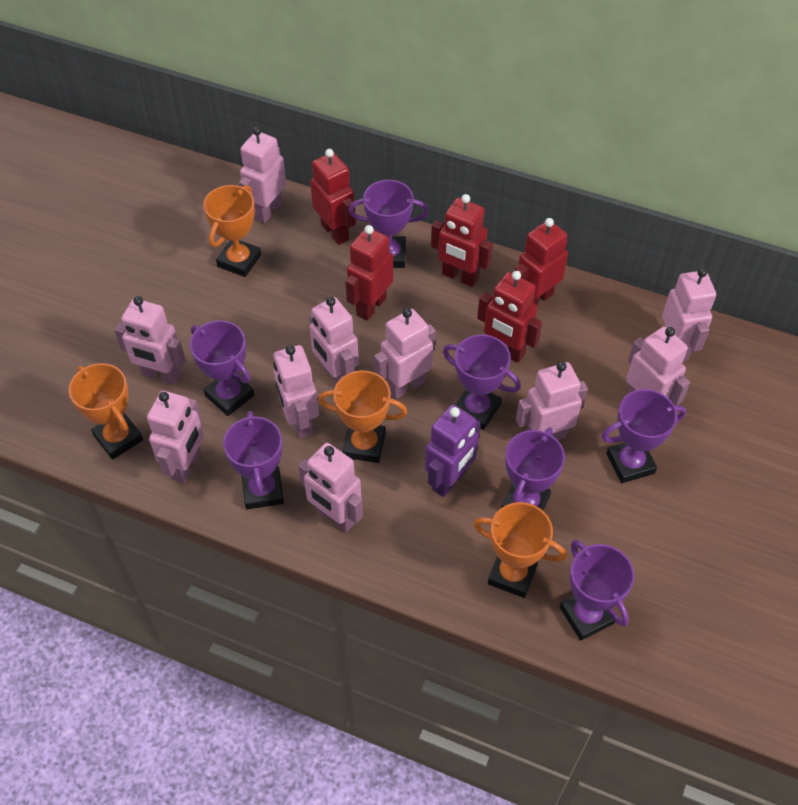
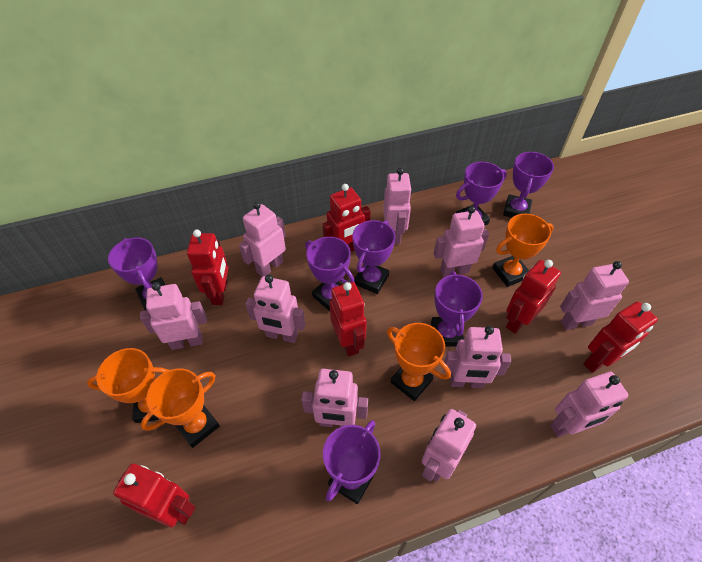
purple robot: 1 -> 0
red robot: 5 -> 6

